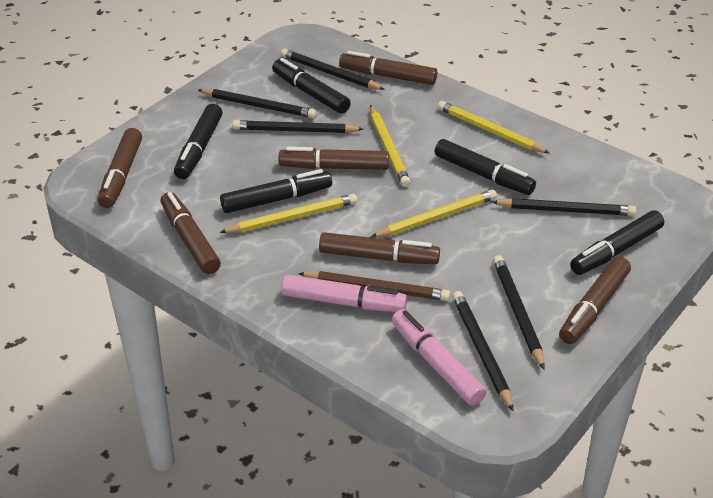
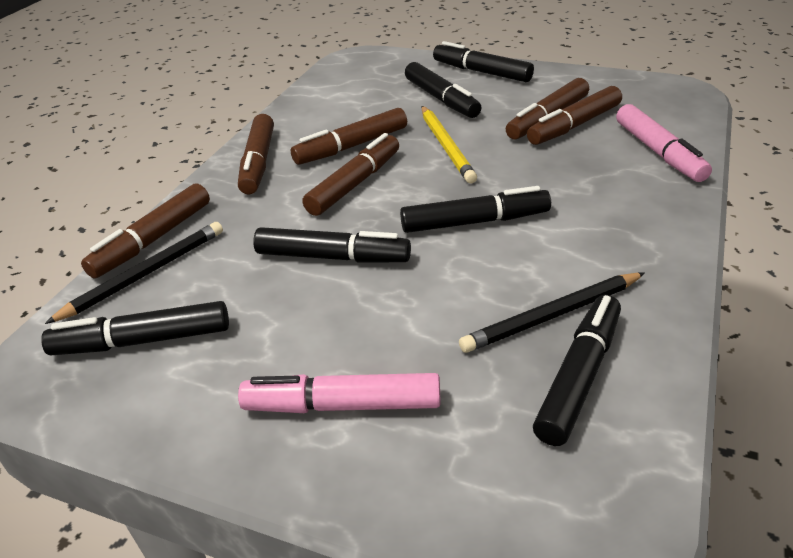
black marker: 5 -> 6
black pencil: 6 -> 2
brown pencil: 1 -> 0
yellow pencil: 4 -> 1

